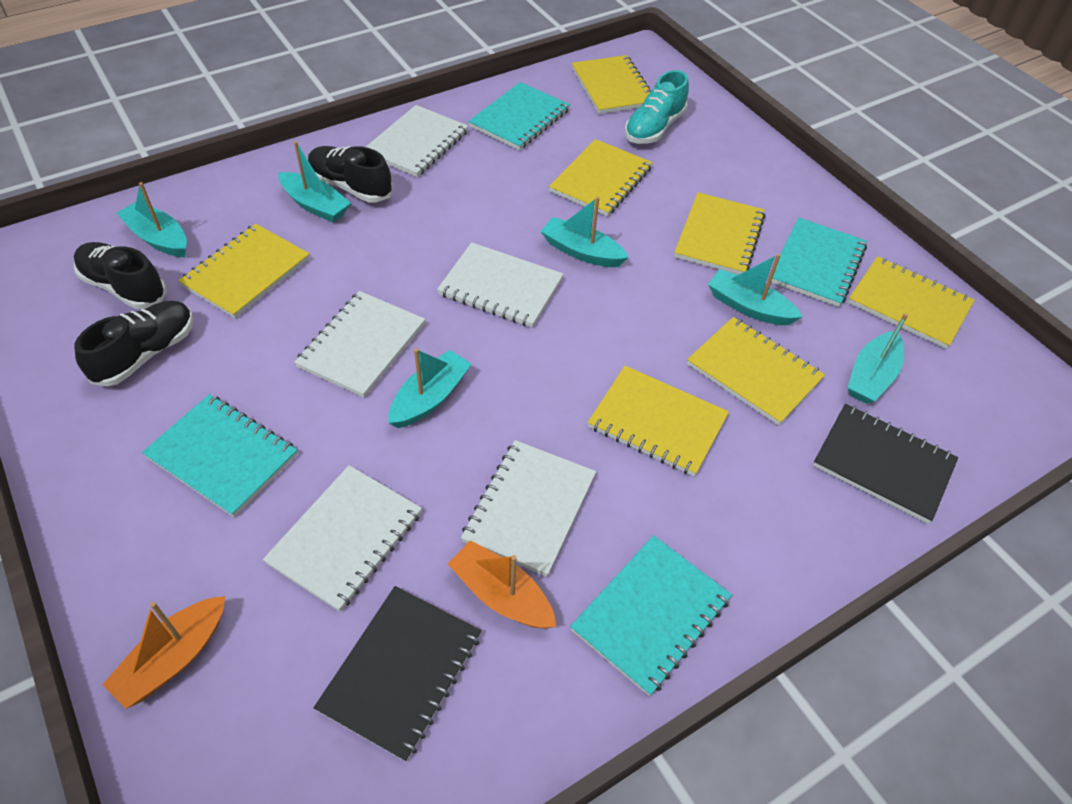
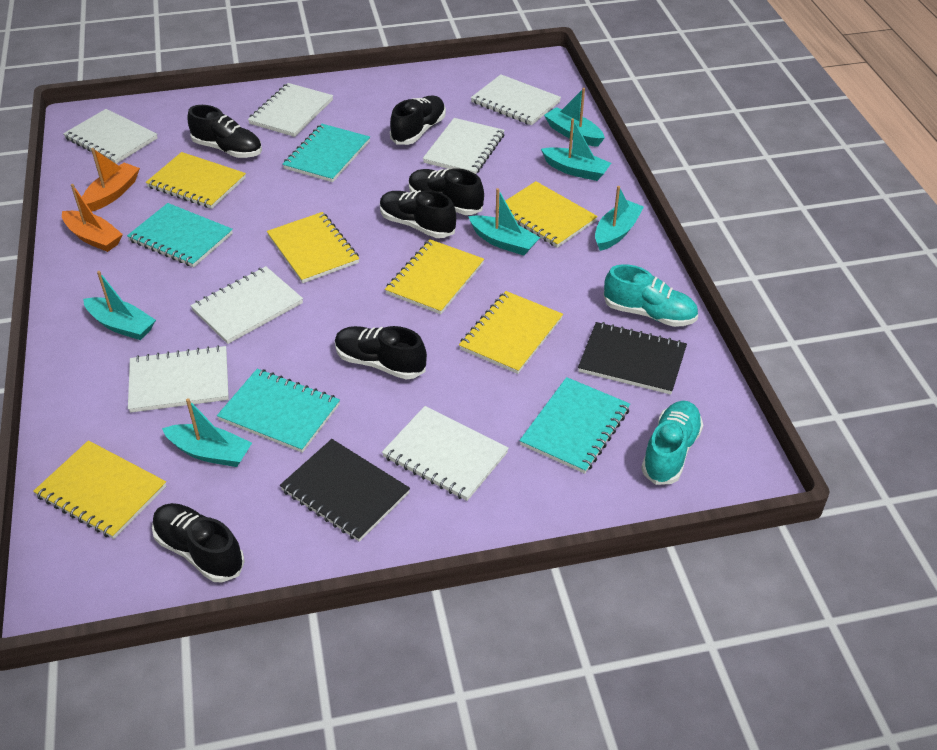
black shoe: 3 -> 6
turquoise shoe: 1 -> 2
white notebook: 5 -> 7
yellow notebook: 7 -> 6

